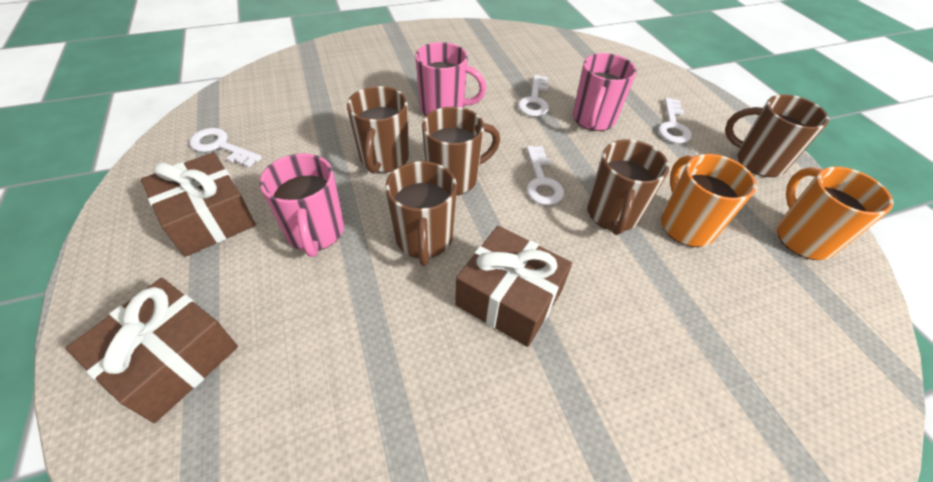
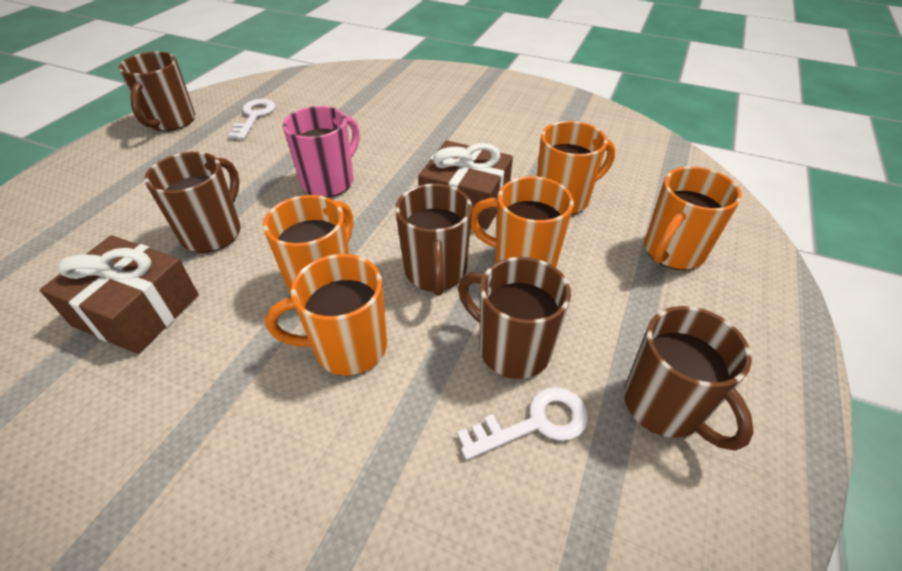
brown gift: 3 -> 2
orange mug: 2 -> 5
pink mug: 3 -> 1
white key: 4 -> 2

